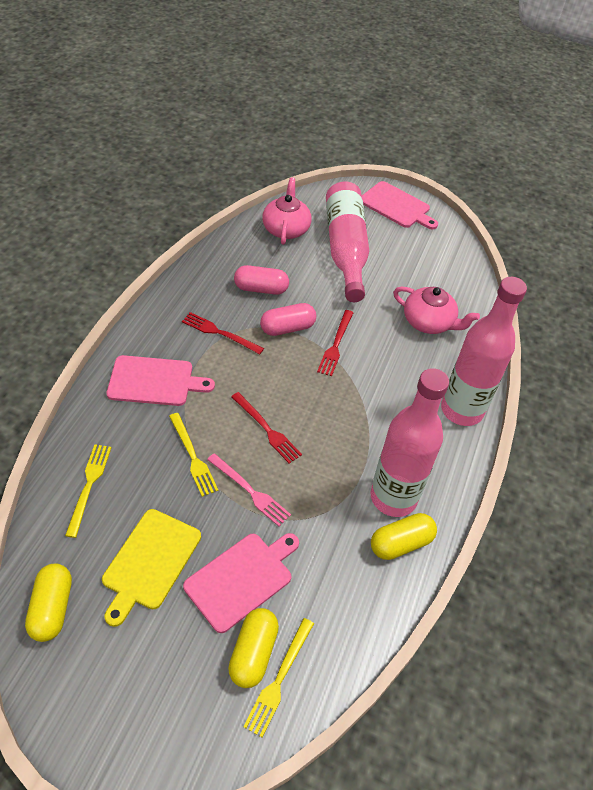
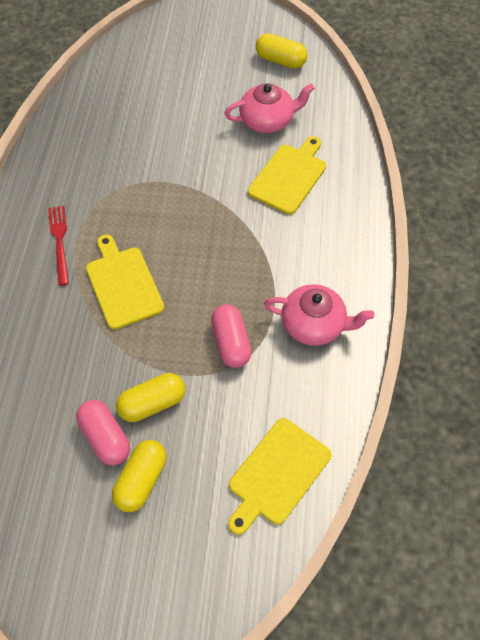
pink bottle: 3 -> 0
pink cutting board: 3 -> 0
pink fork: 1 -> 0
red fork: 3 -> 1
yellow cutting board: 1 -> 3
yellow fork: 3 -> 0

